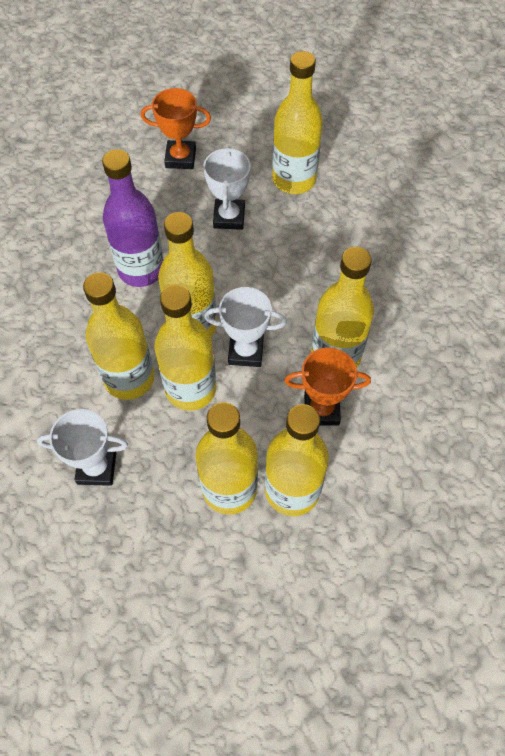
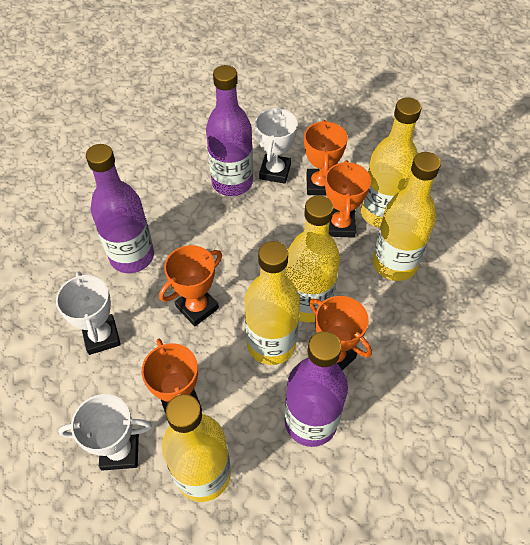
orange trophy: 2 -> 5
purple bottle: 1 -> 3
yellow bottle: 7 -> 5

